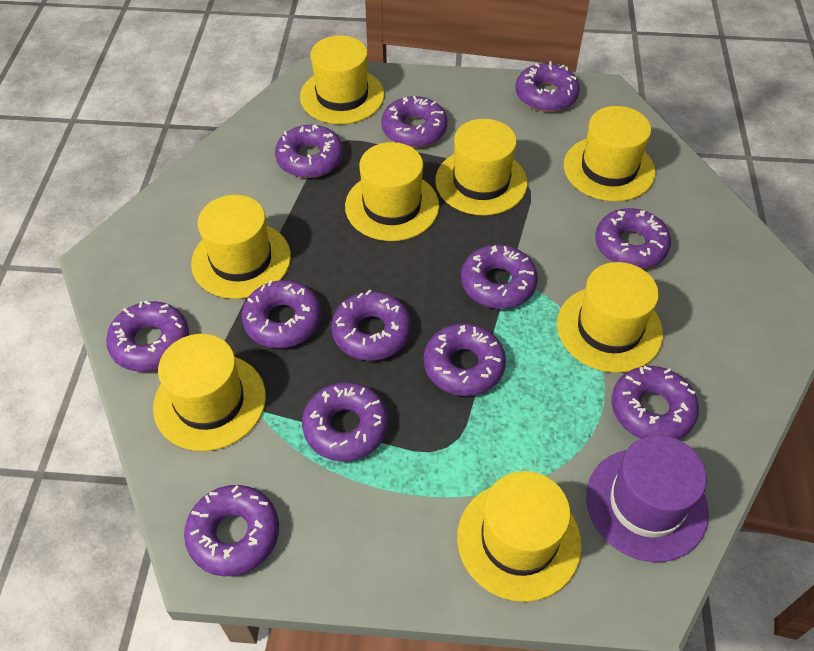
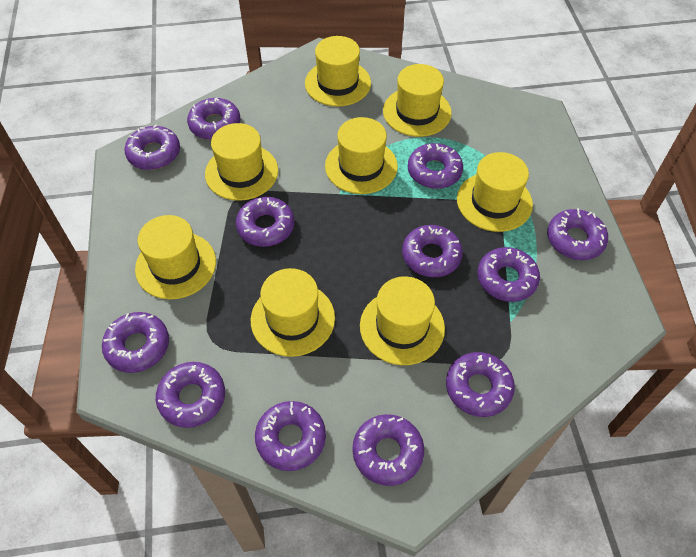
purple hat: 1 -> 0

